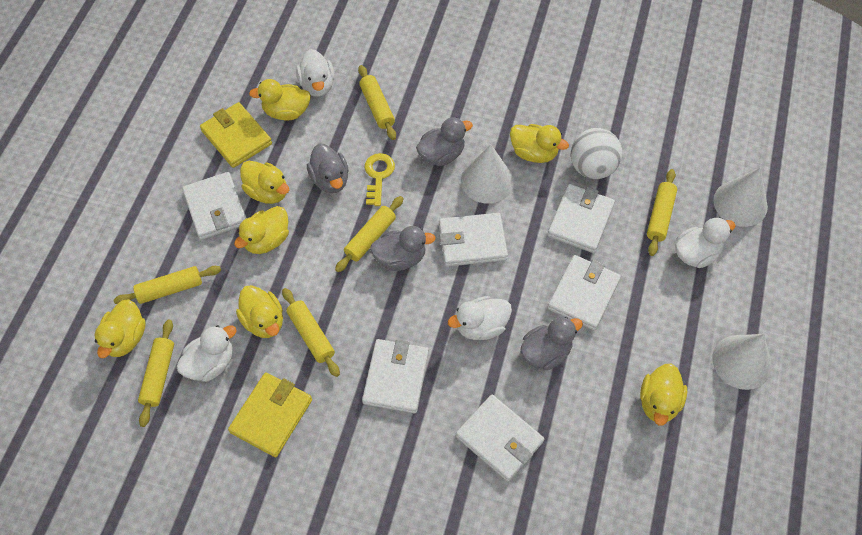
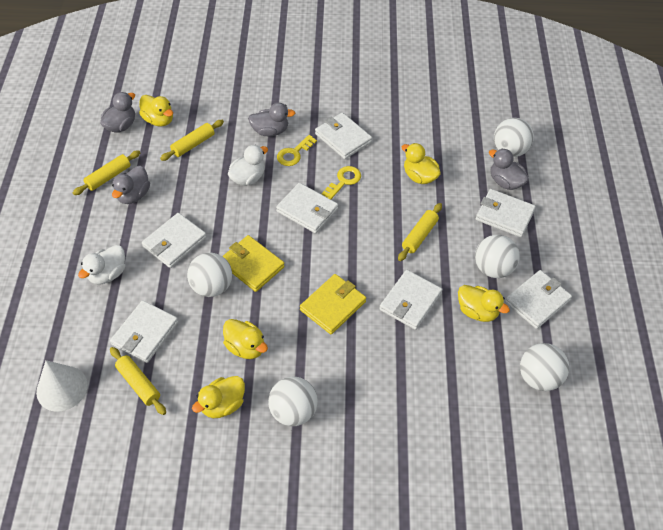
white ball: 1 -> 5
white cone: 3 -> 1
white duck: 4 -> 2
white wallet: 6 -> 7
yellow duck: 7 -> 5
yellow key: 1 -> 2
yellow rolling pin: 6 -> 4

